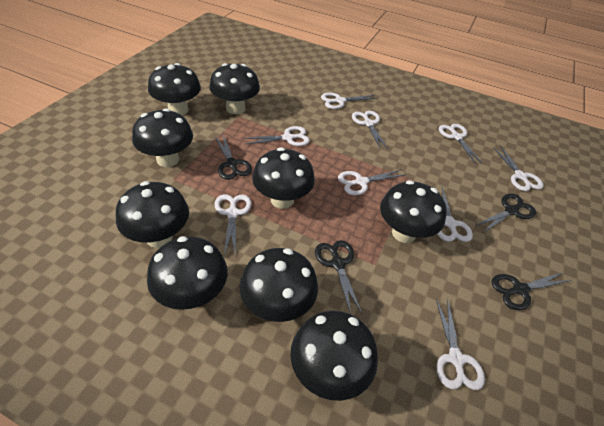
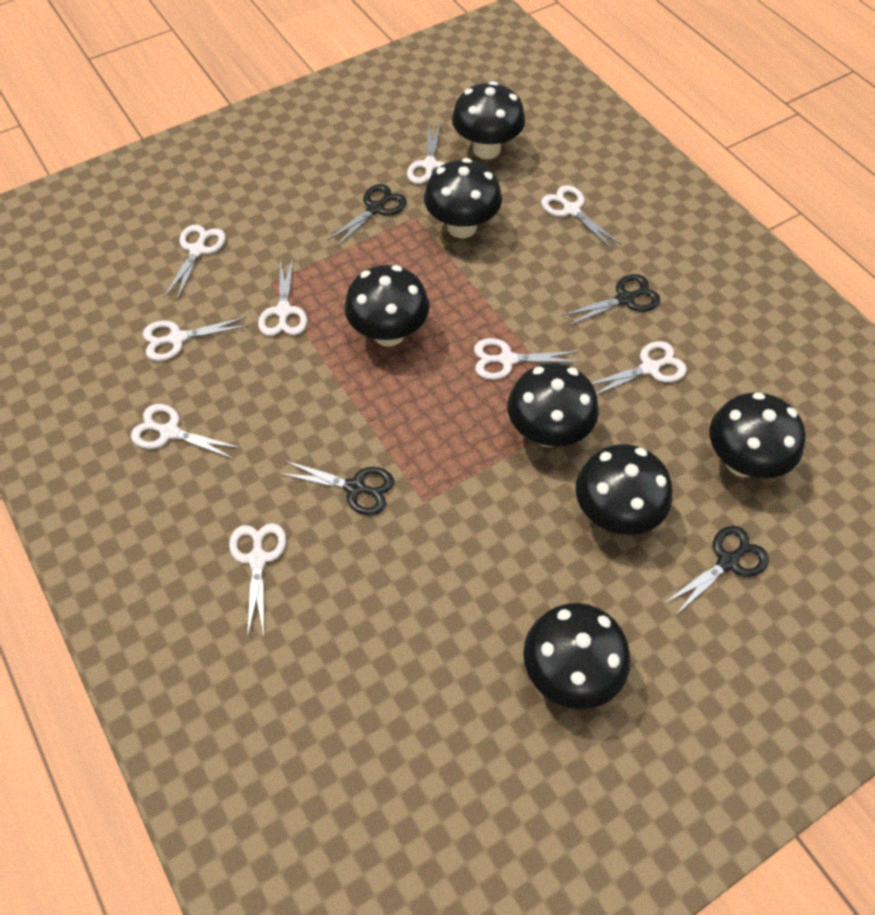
black mushroom: 9 -> 7

